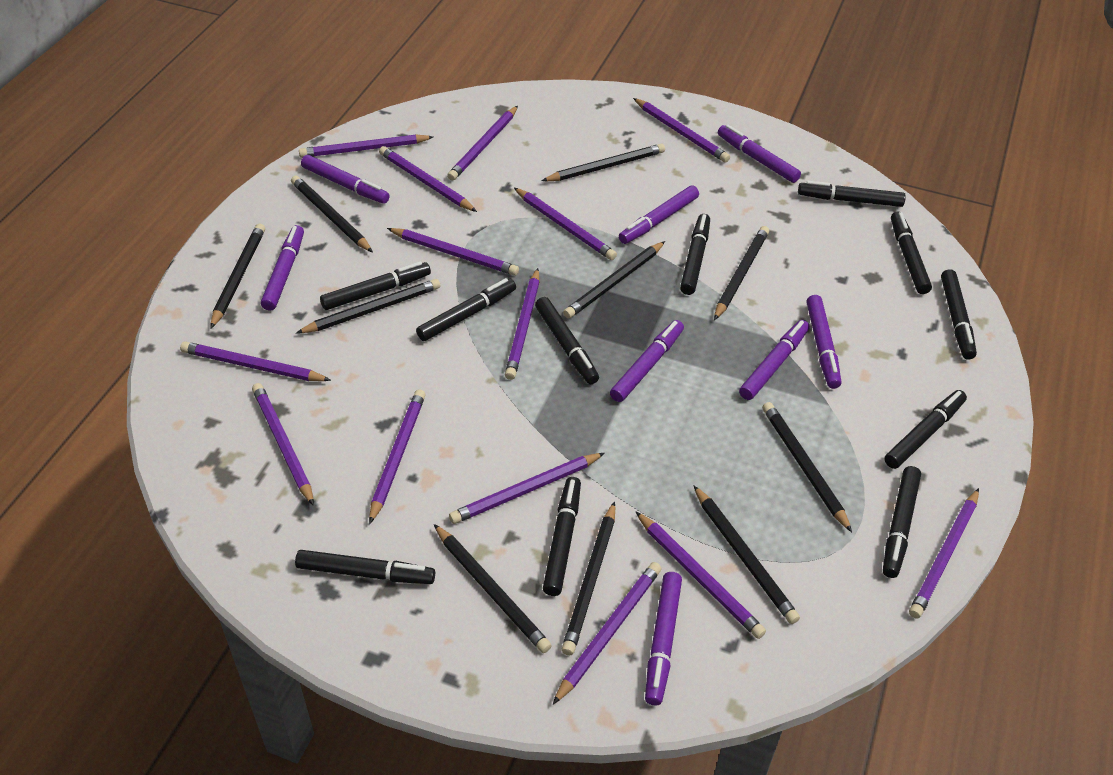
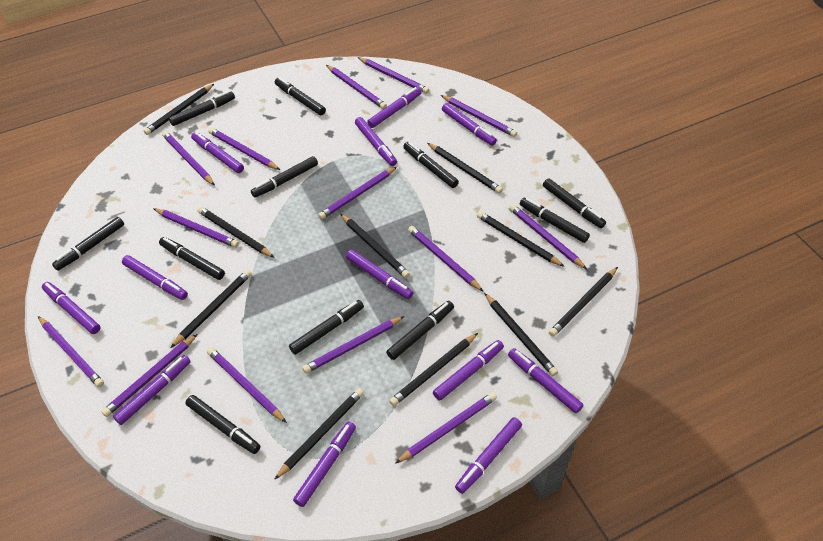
purple marker: 8 -> 12

